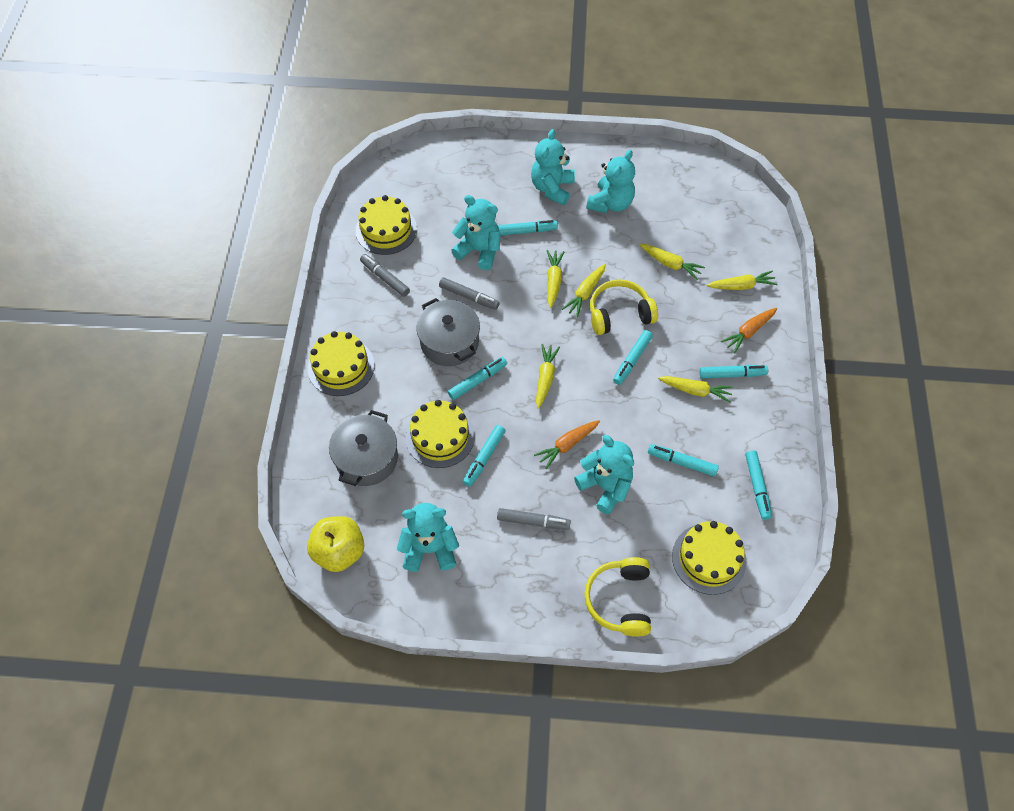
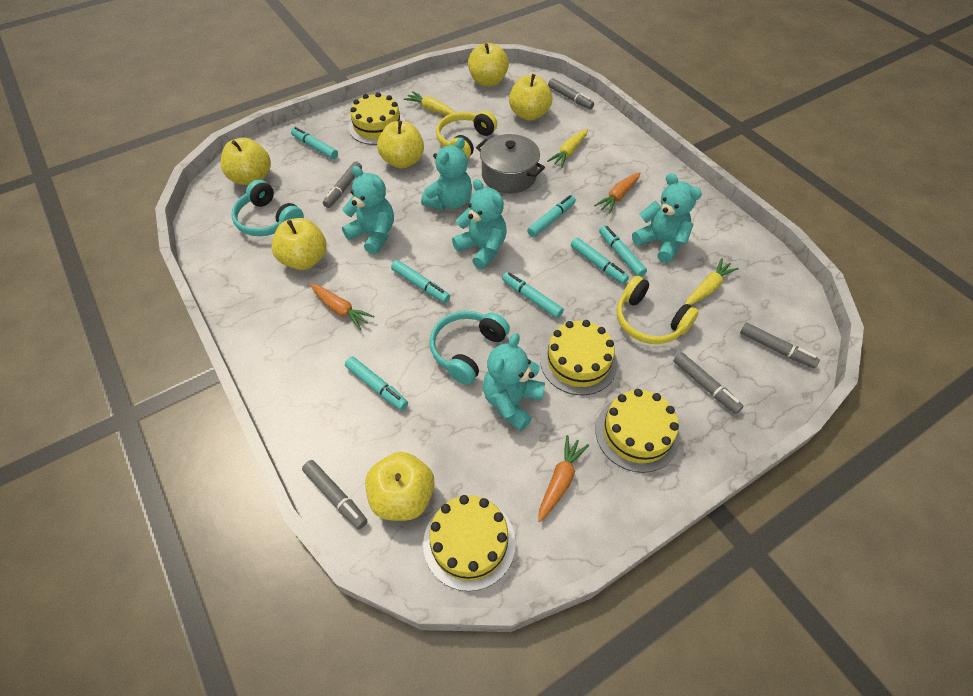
grey marker: 3 -> 5
grey pot: 2 -> 1
orange carrot: 2 -> 3
turquoise headphones: 0 -> 2
yellow apple: 1 -> 6
yellow carrot: 6 -> 3

